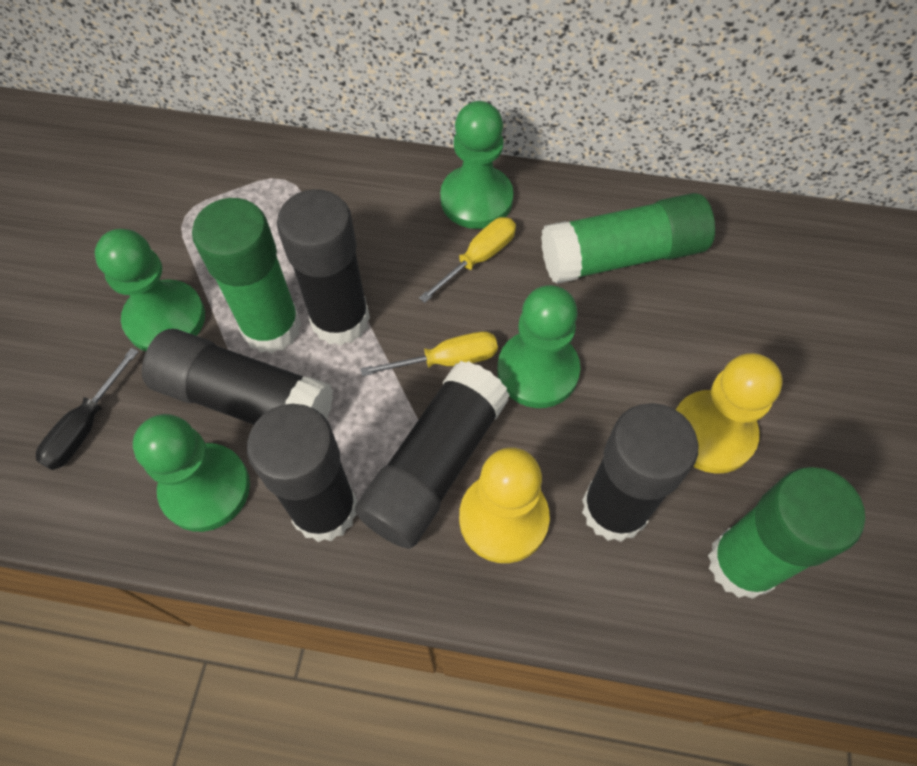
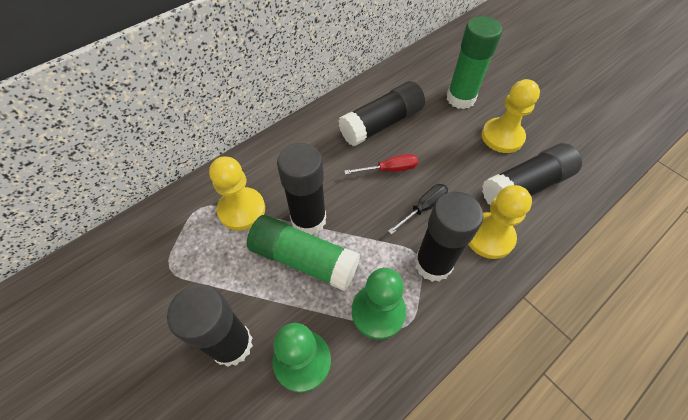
green glue stick: 3 -> 2
green pawn: 4 -> 2
red screwdriver: 0 -> 1
yellow pawn: 2 -> 3
yellow screwdriver: 2 -> 0

